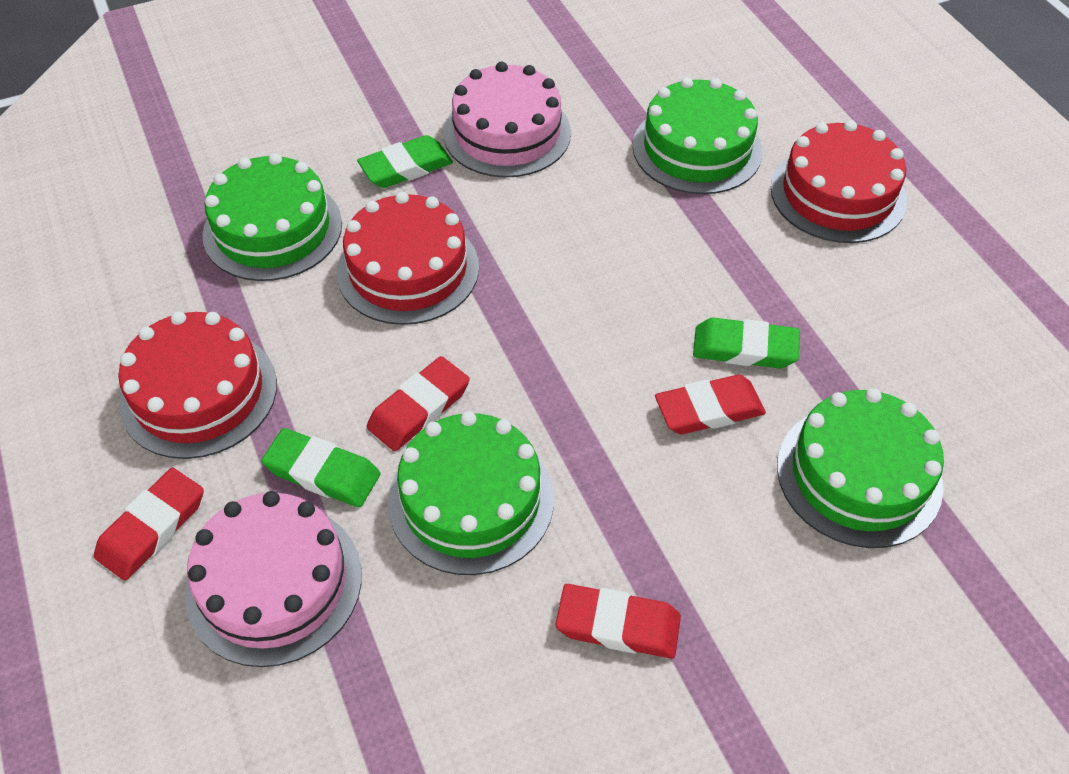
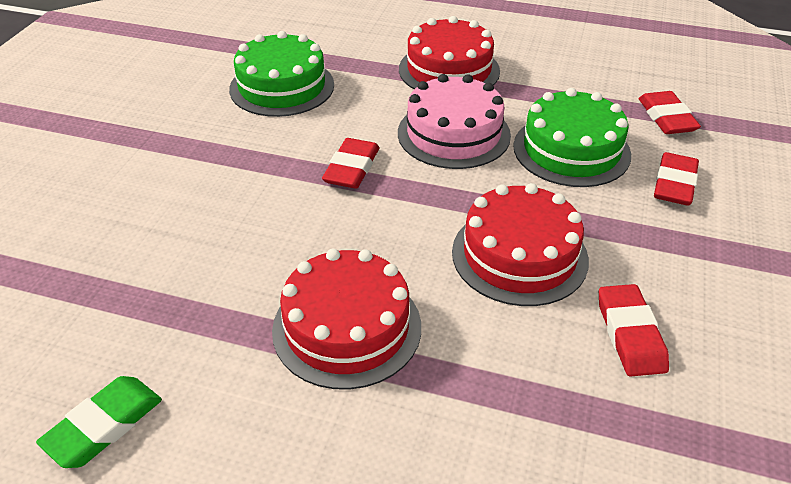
green cake: 4 -> 2
green eraser: 3 -> 1
pink cake: 2 -> 1

